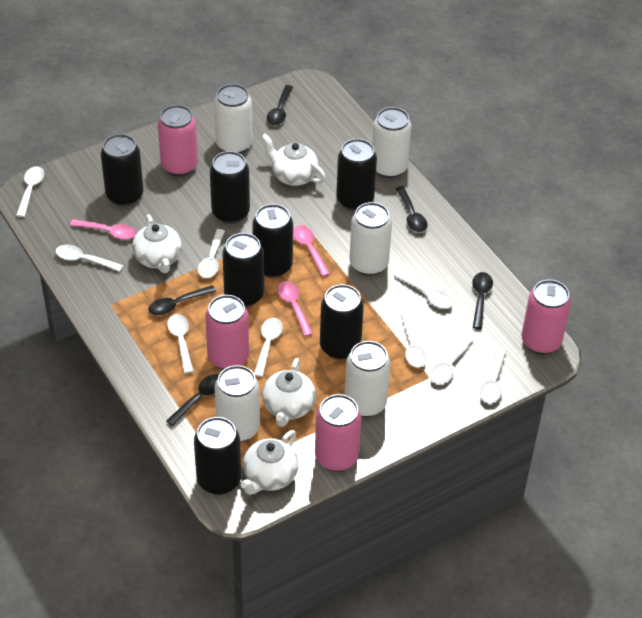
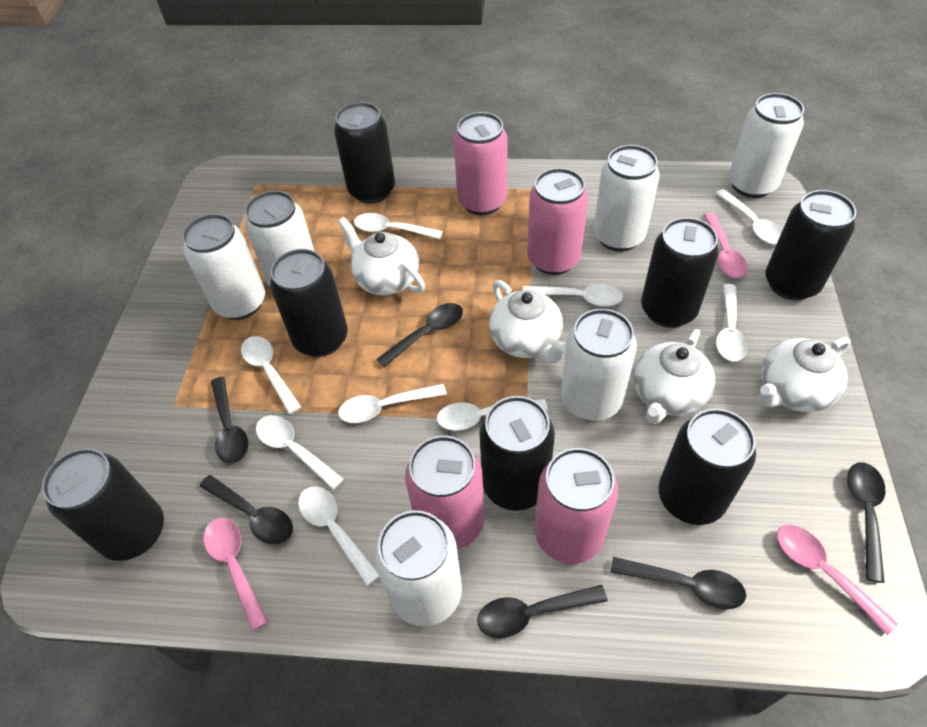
black spoon: 5 -> 6
white can: 5 -> 6

